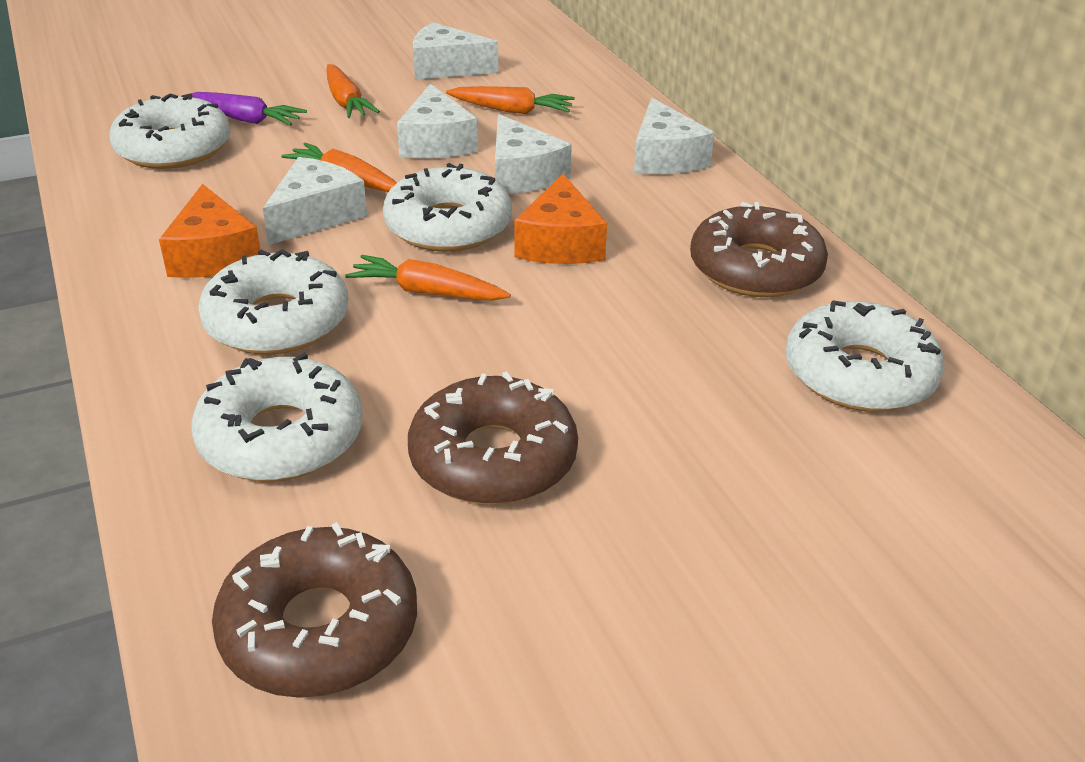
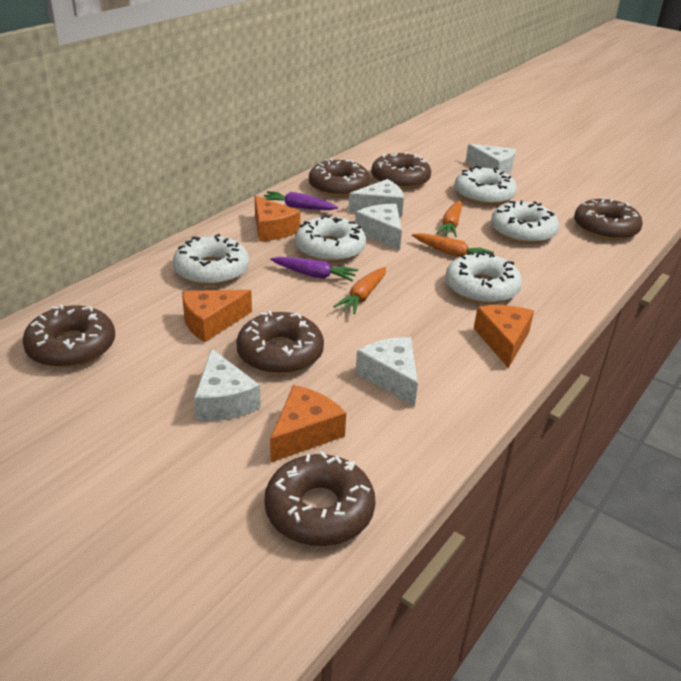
brown donut: 3 -> 6
orange carrot: 4 -> 3
orange cheese: 2 -> 4
purple carrot: 1 -> 2

